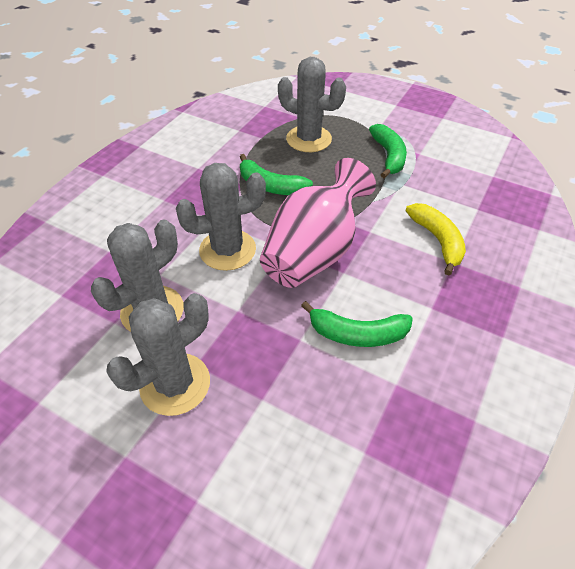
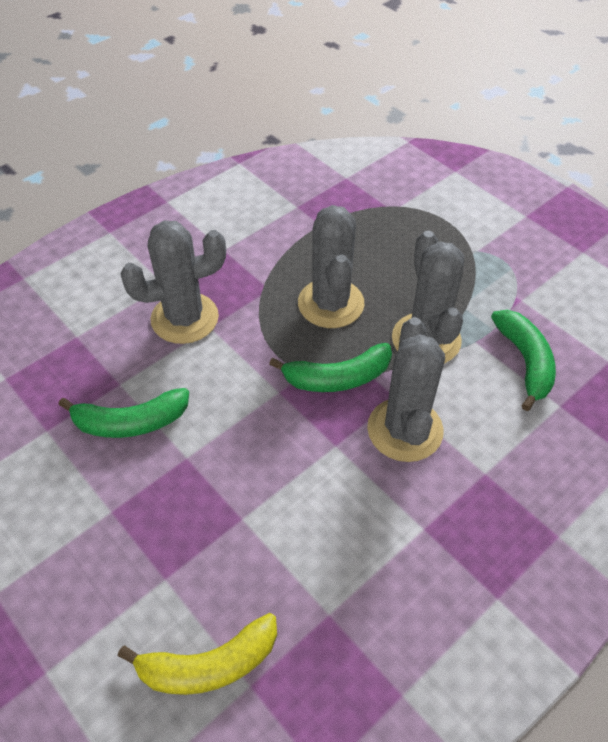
pink vase: 1 -> 0

